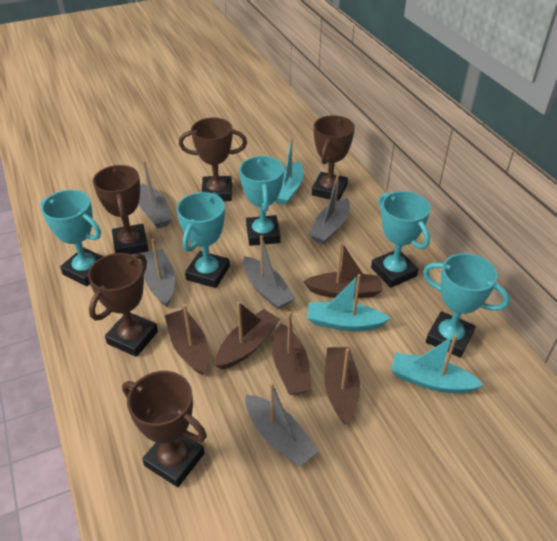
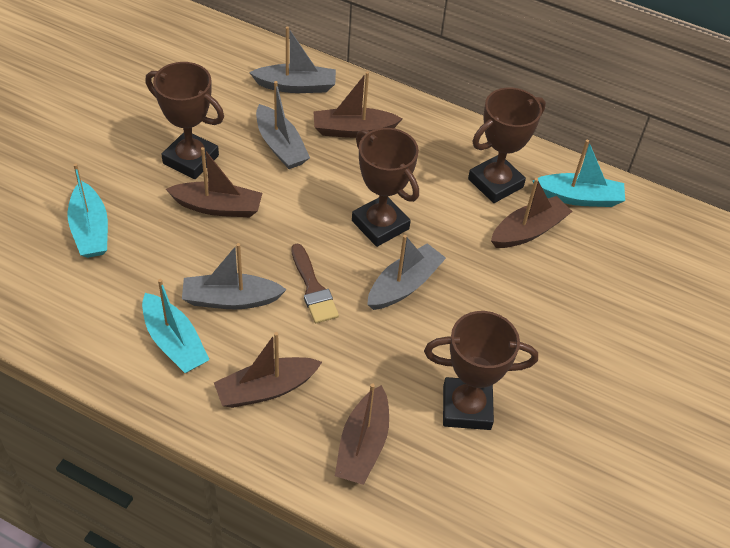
brown brush: 0 -> 1
brown trophy: 5 -> 4
grey boat: 5 -> 4
turquoise trophy: 5 -> 0

